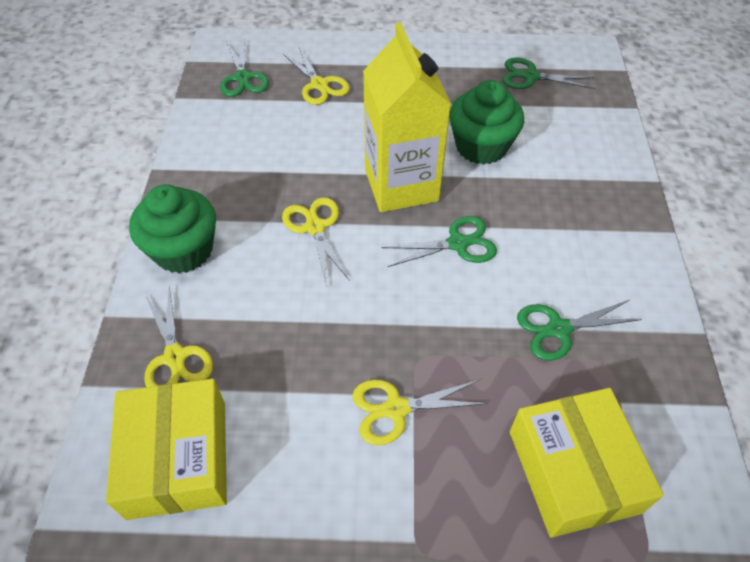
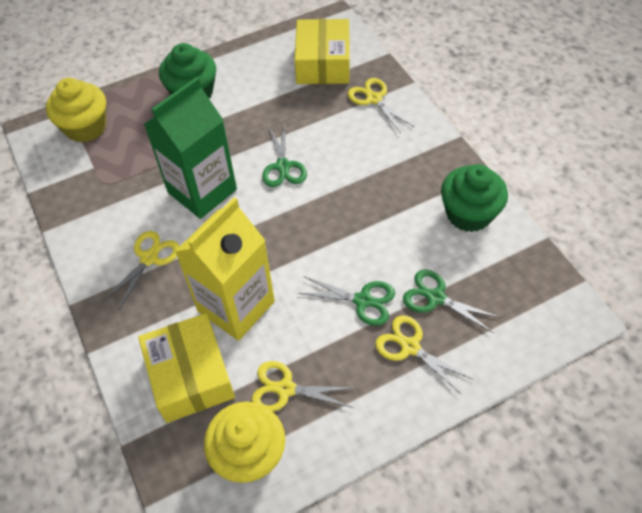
green carton: 0 -> 1
green scissors: 4 -> 3
yellow cupcake: 0 -> 2

